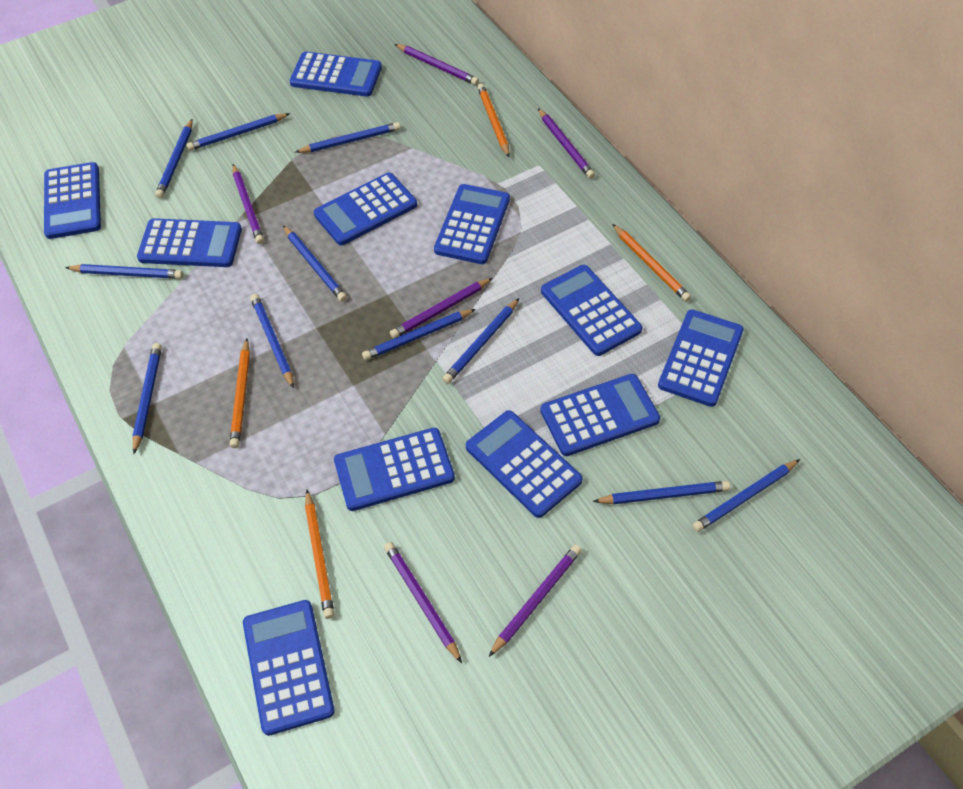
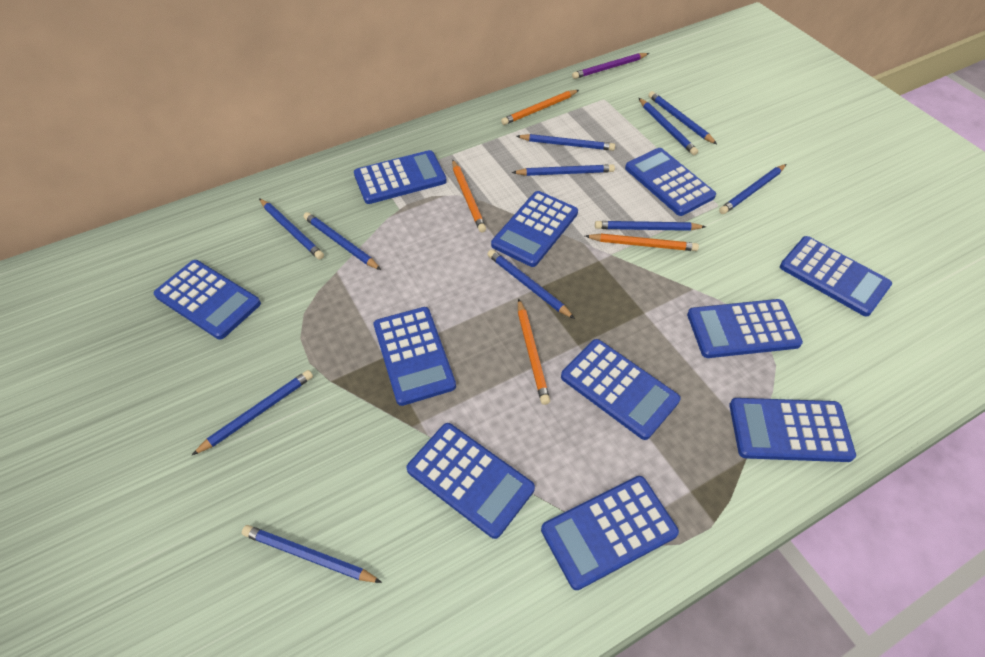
purple pencil: 6 -> 1

